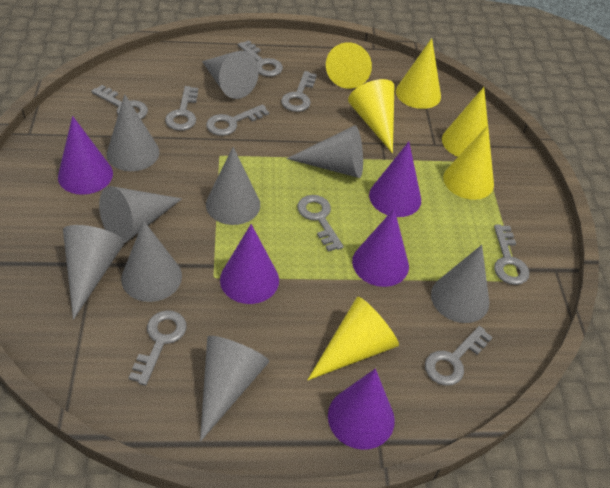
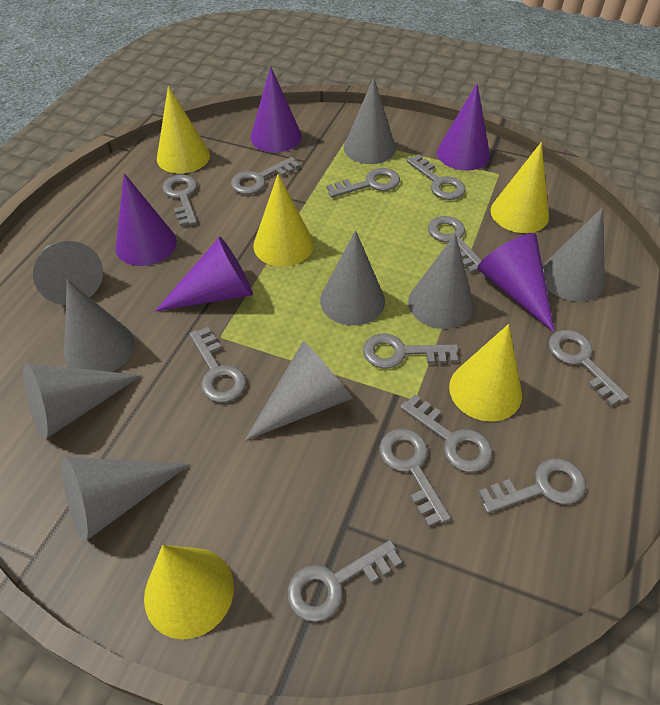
grey key: 9 -> 12
yellow cone: 6 -> 5

